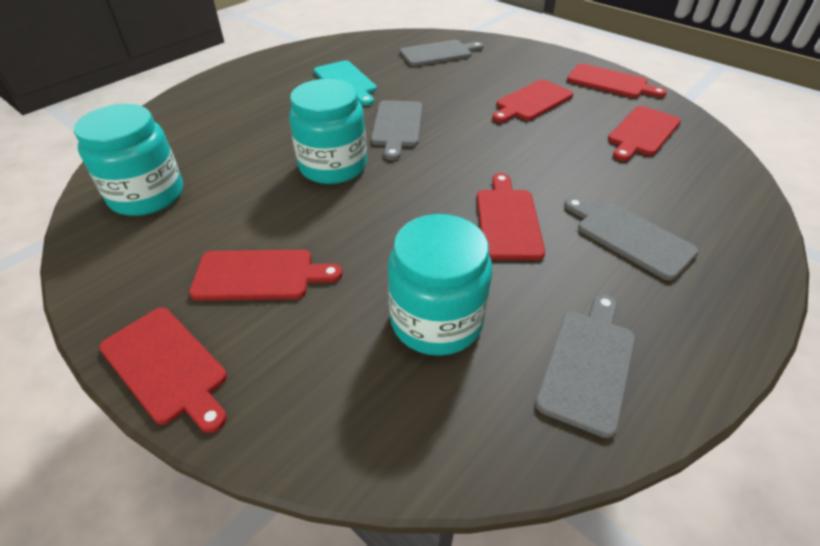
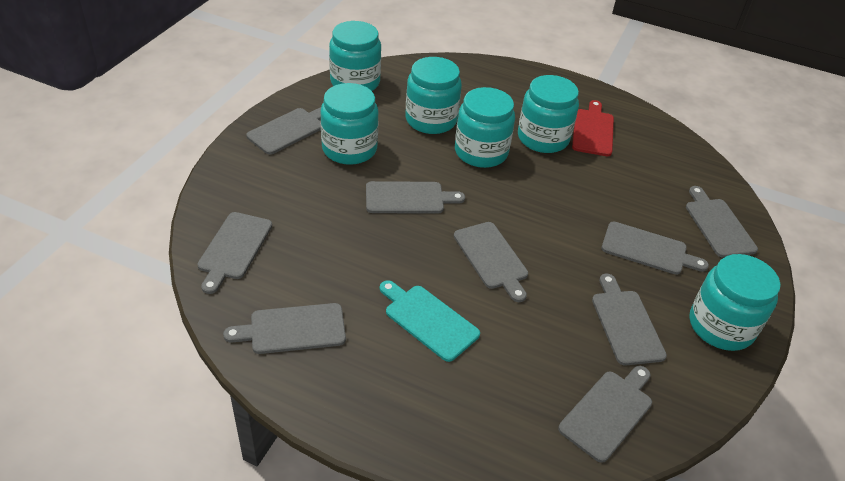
grey cutting board: 4 -> 9
red cutting board: 6 -> 1
turquoise jar: 3 -> 6

